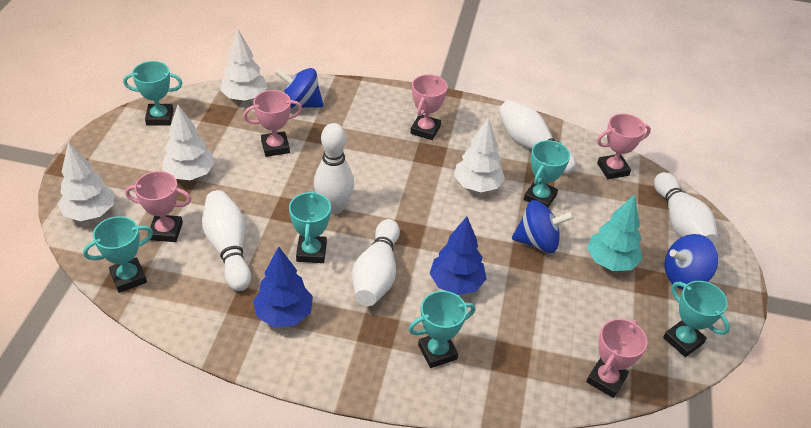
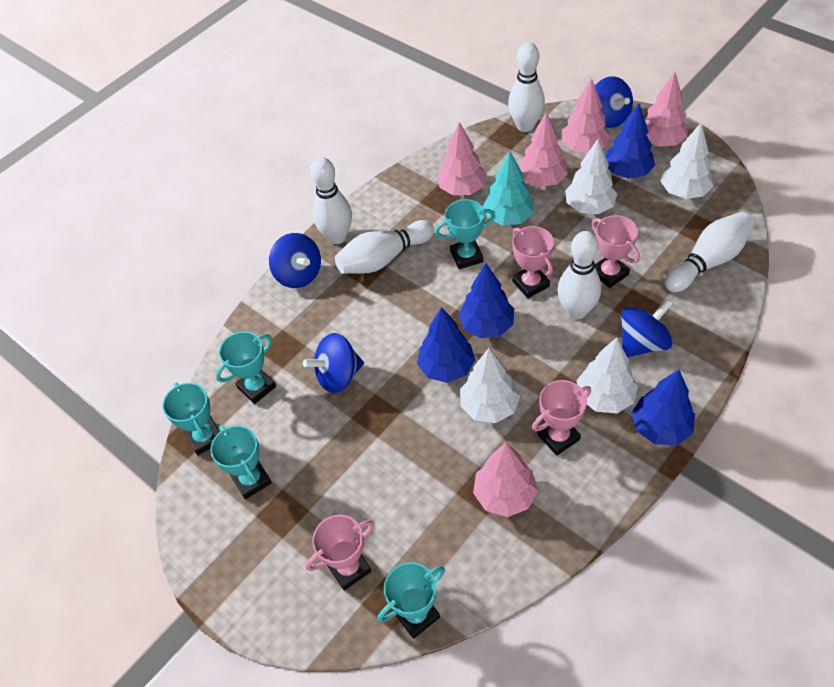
blue spinning top: 3 -> 4
blue tree: 2 -> 4
pink tree: 0 -> 5
pink trophy: 5 -> 4
turquoise trophy: 6 -> 5

